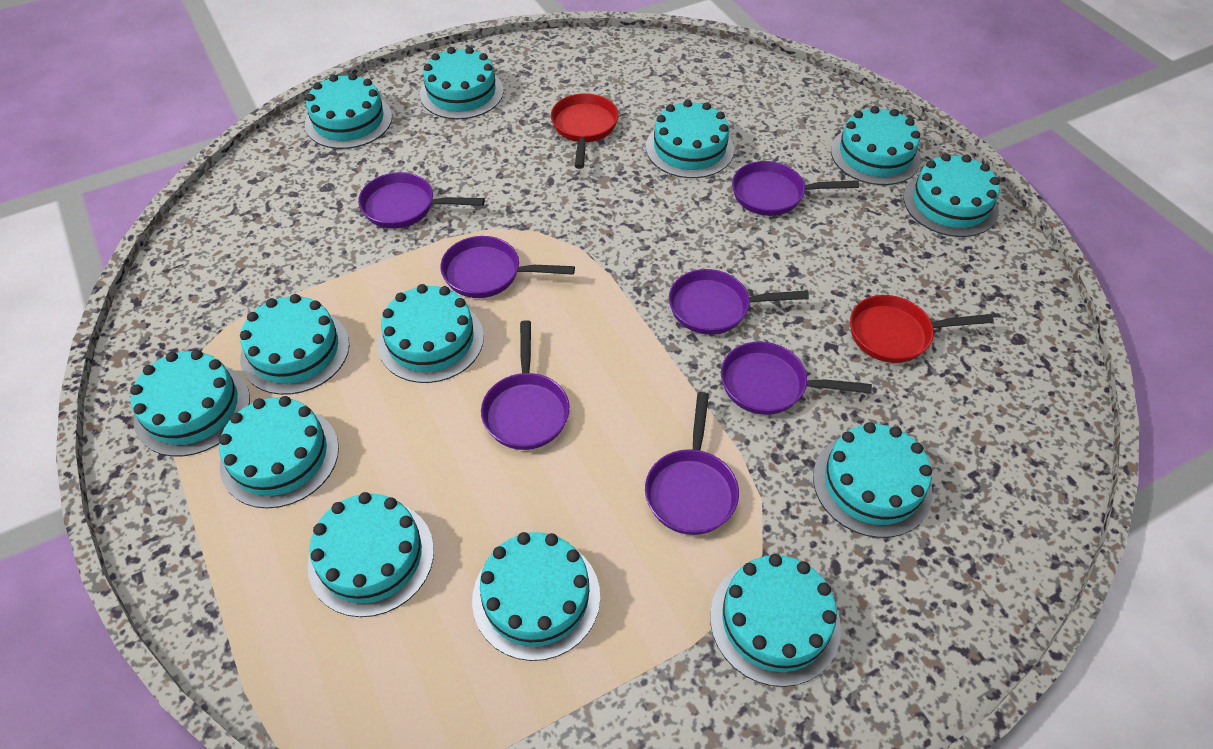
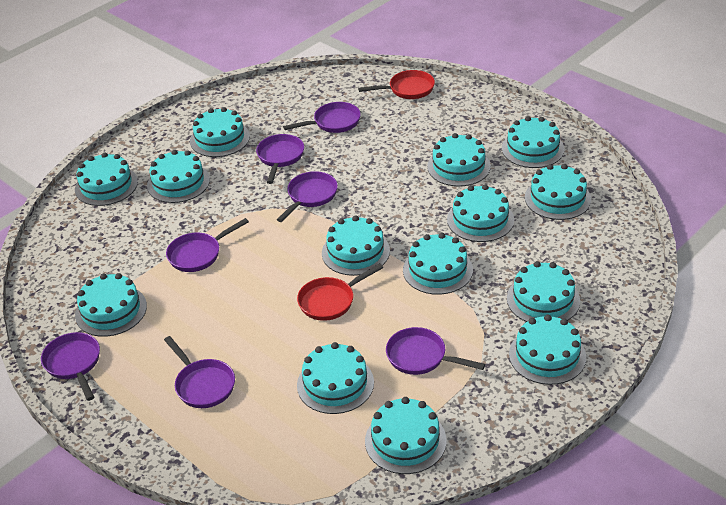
turquoise cake: 13 -> 14

